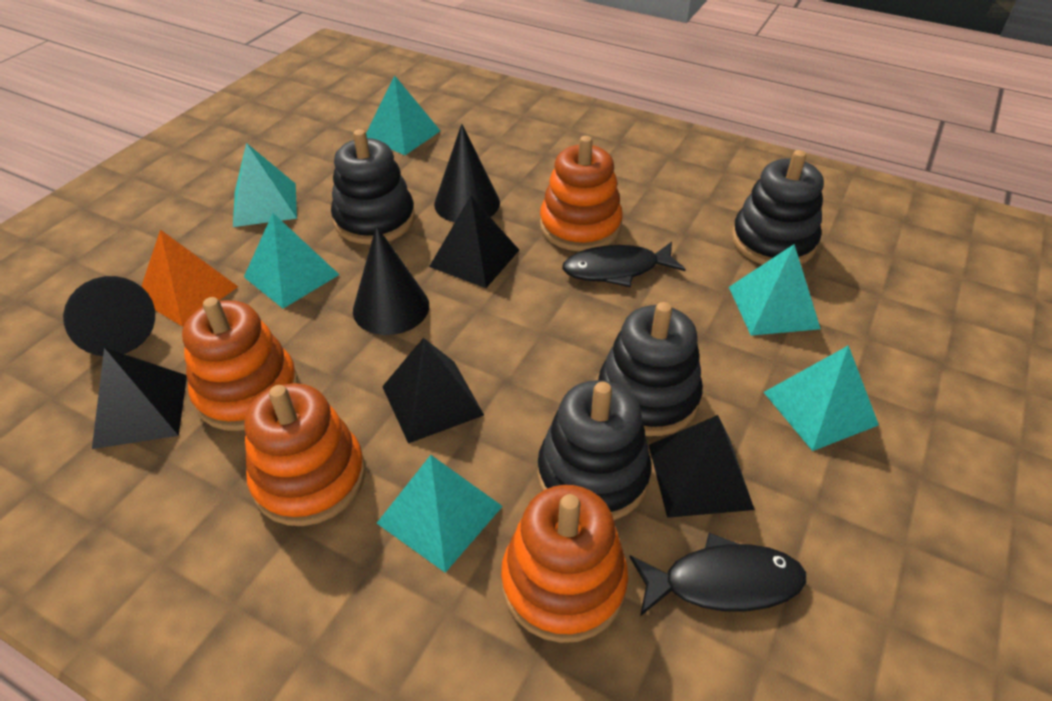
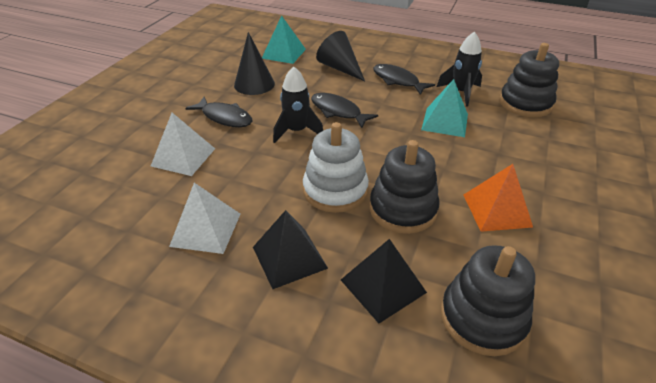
black cone: 3 -> 2
black fish: 2 -> 3
black pyramid: 4 -> 2
black rocket: 0 -> 2
black stacking toy: 4 -> 3
orange stacking toy: 4 -> 0
turquoise pyramid: 6 -> 2
white pyramid: 0 -> 2
white stacking toy: 0 -> 1

